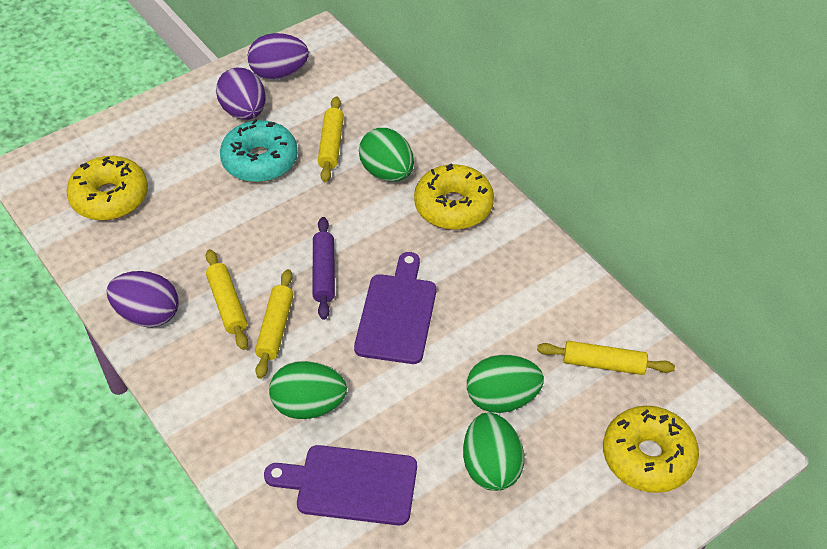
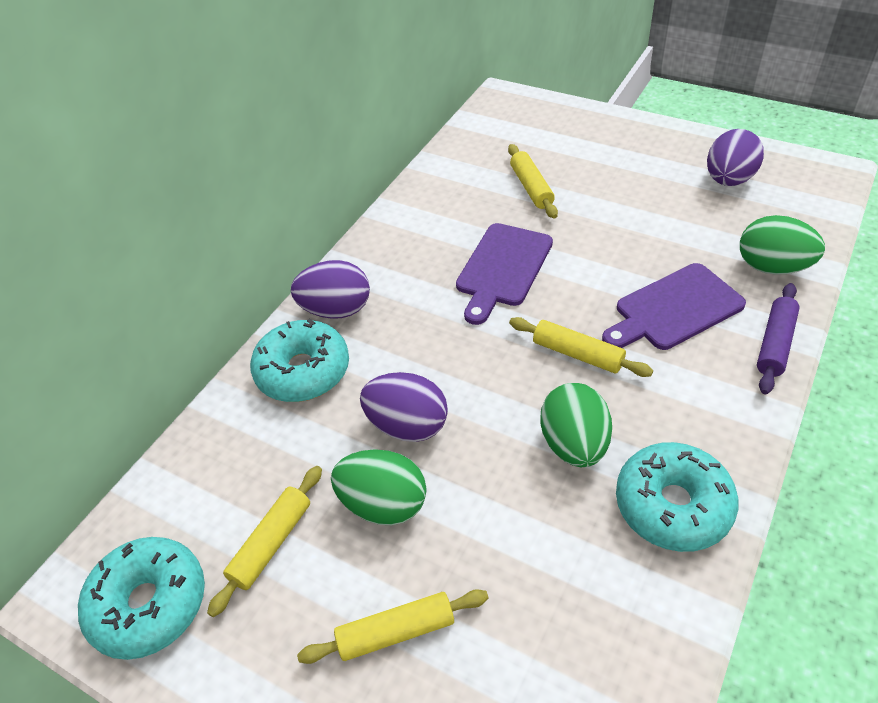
green egg: 4 -> 3
turquoise donut: 1 -> 3
yellow donut: 3 -> 0

